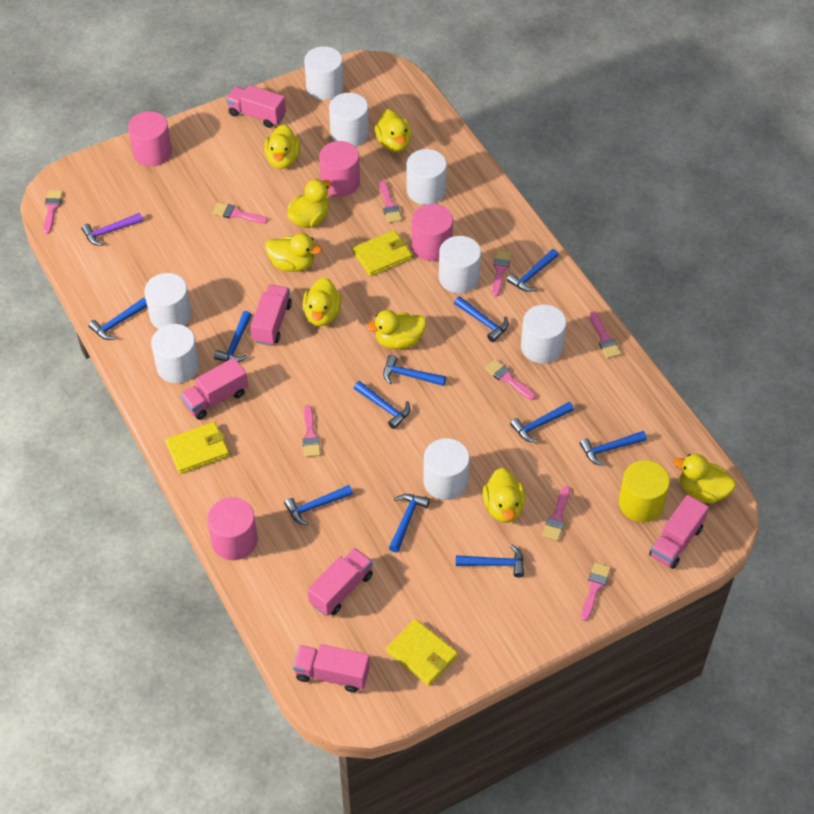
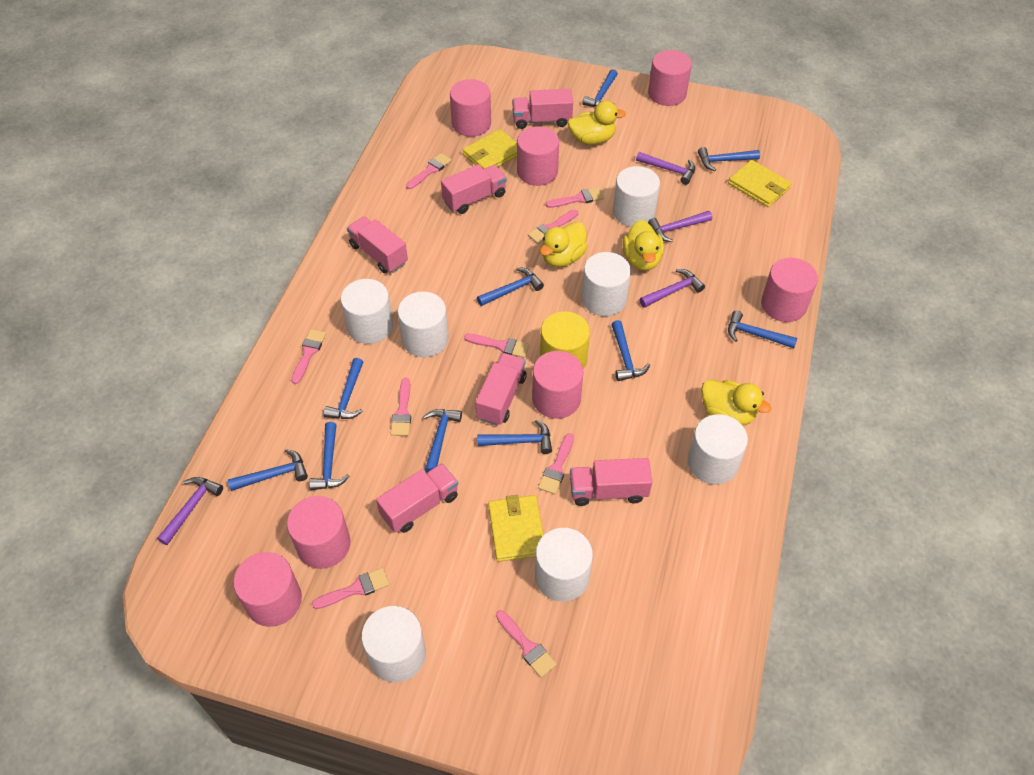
blue hammer: 11 -> 10
pink cylinder: 4 -> 7
purple hammer: 1 -> 4
white cylinder: 8 -> 7
yellow duck: 8 -> 4

